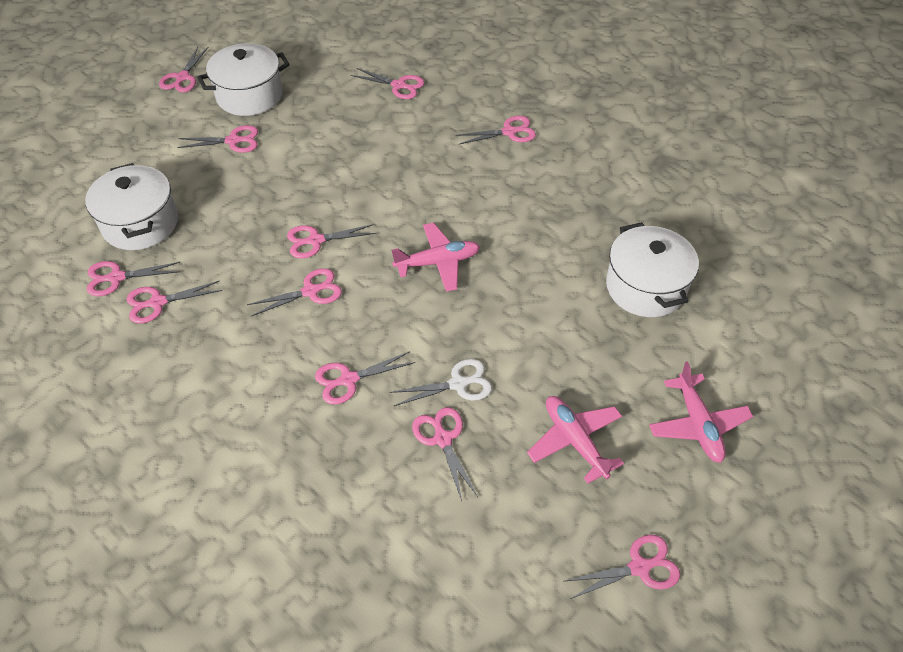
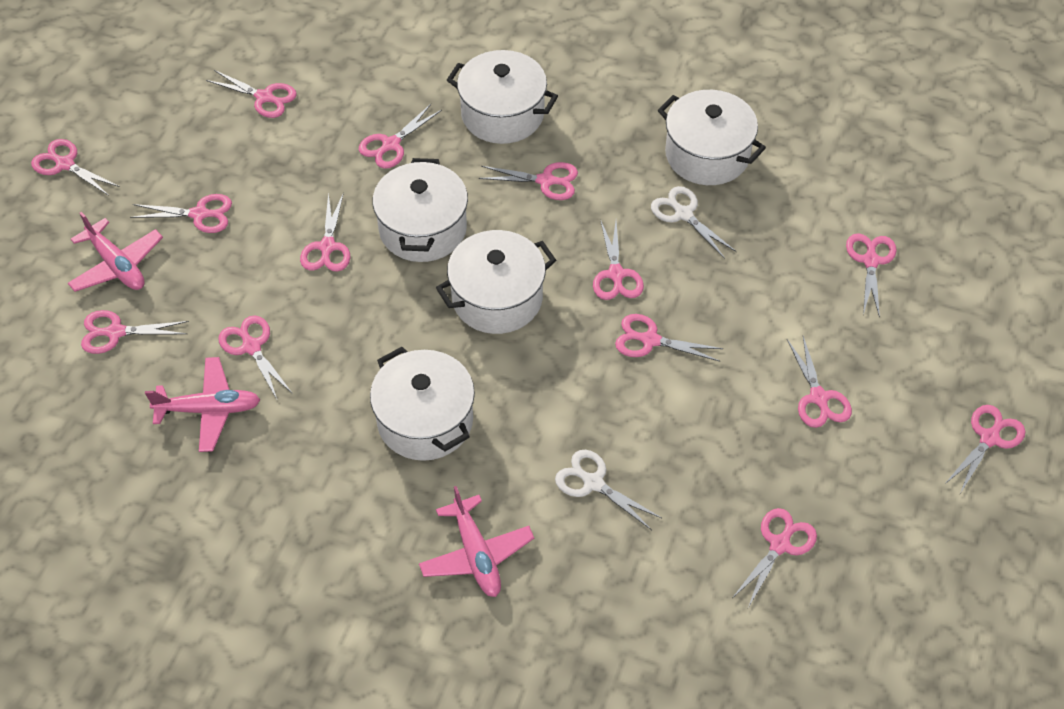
pink scissors: 11 -> 14
white pot: 3 -> 5
white scissors: 1 -> 2

